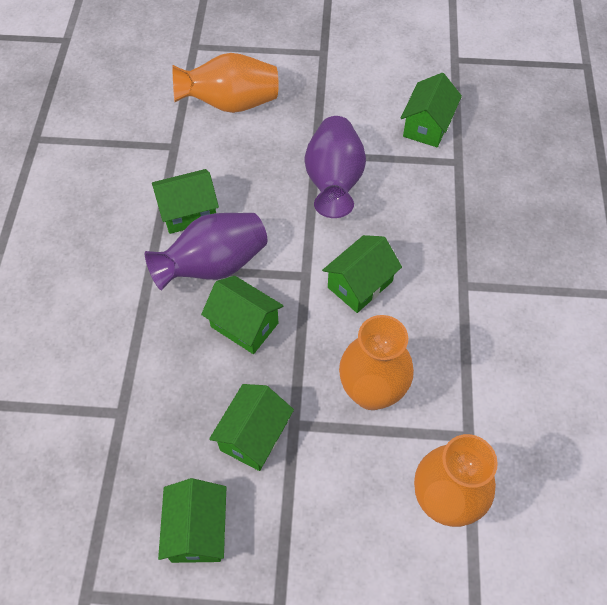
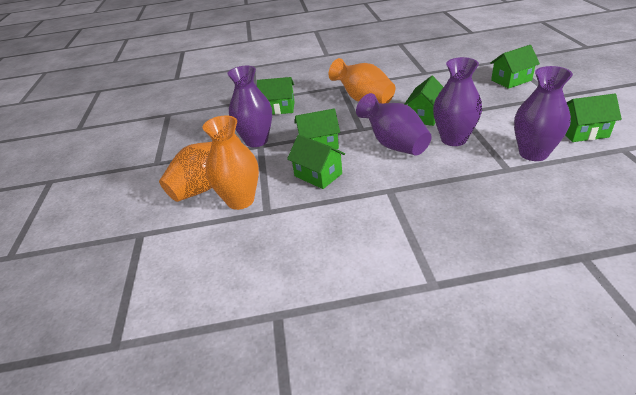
purple vase: 2 -> 4

